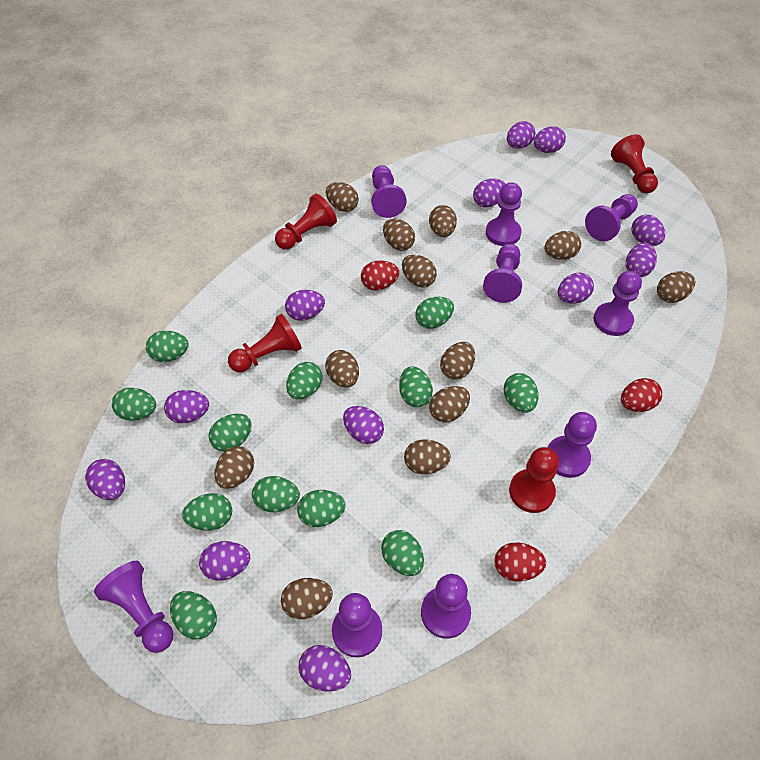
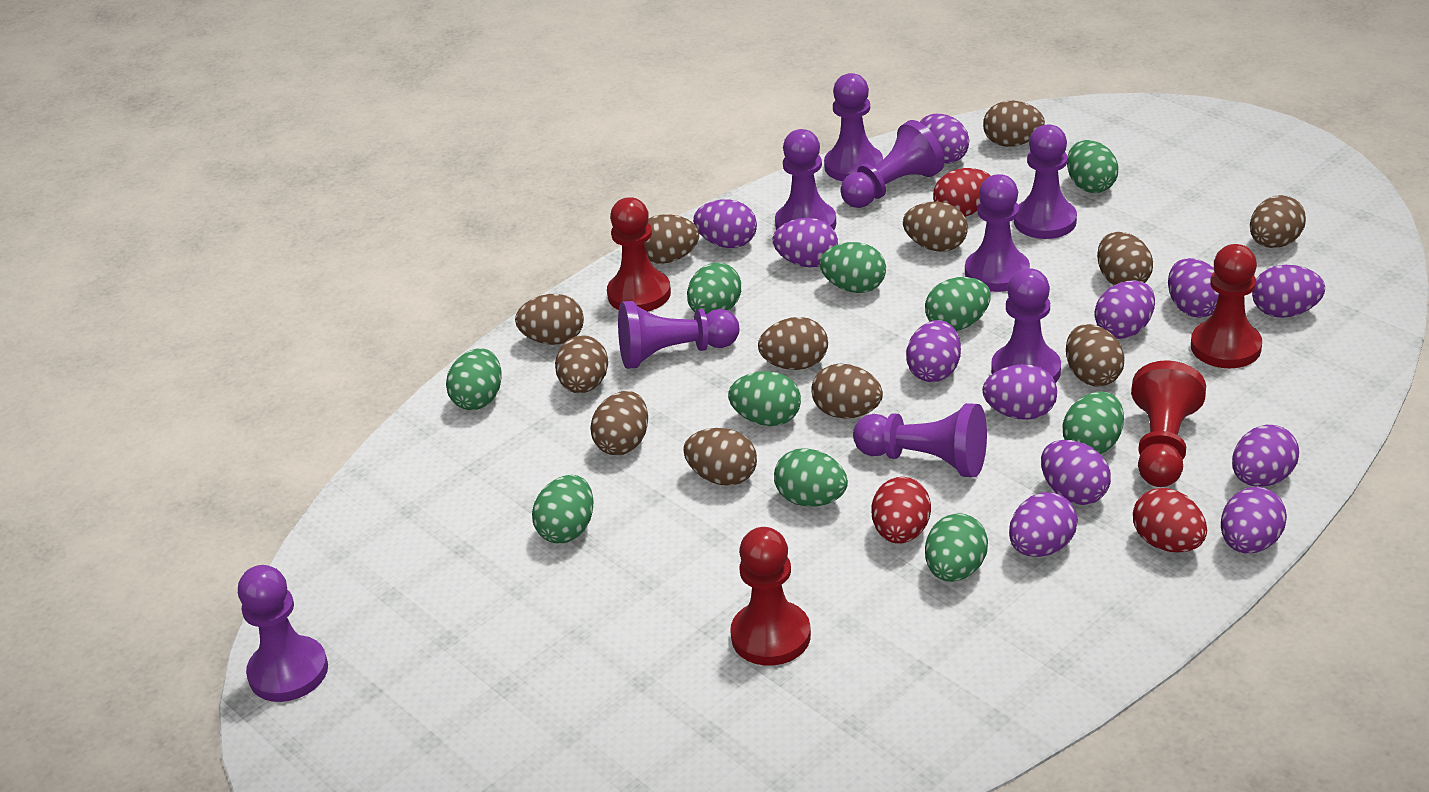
green egg: 12 -> 10

